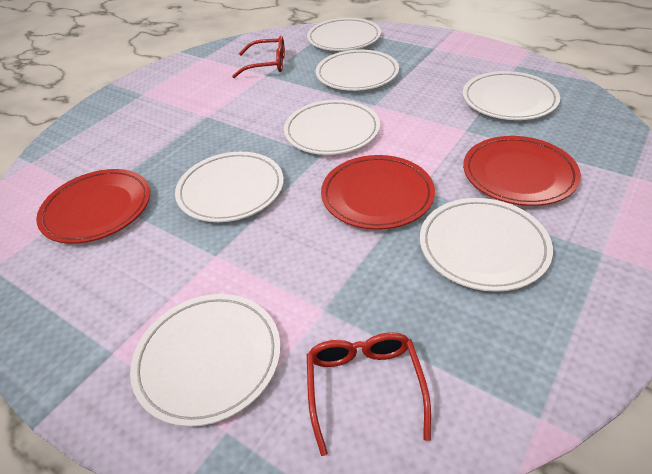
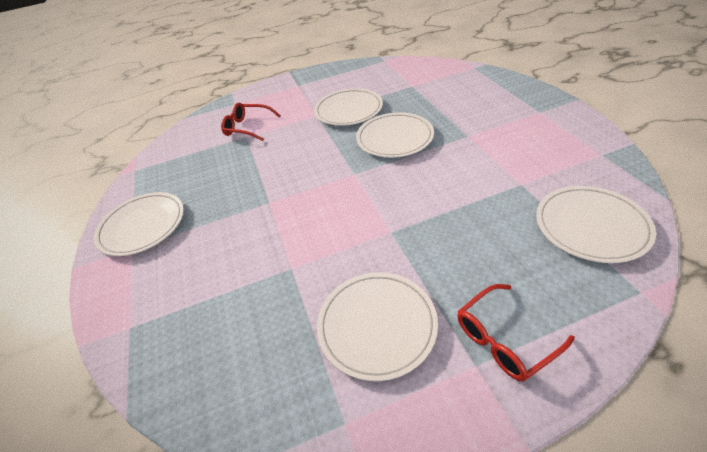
red plate: 3 -> 0
white plate: 7 -> 5

